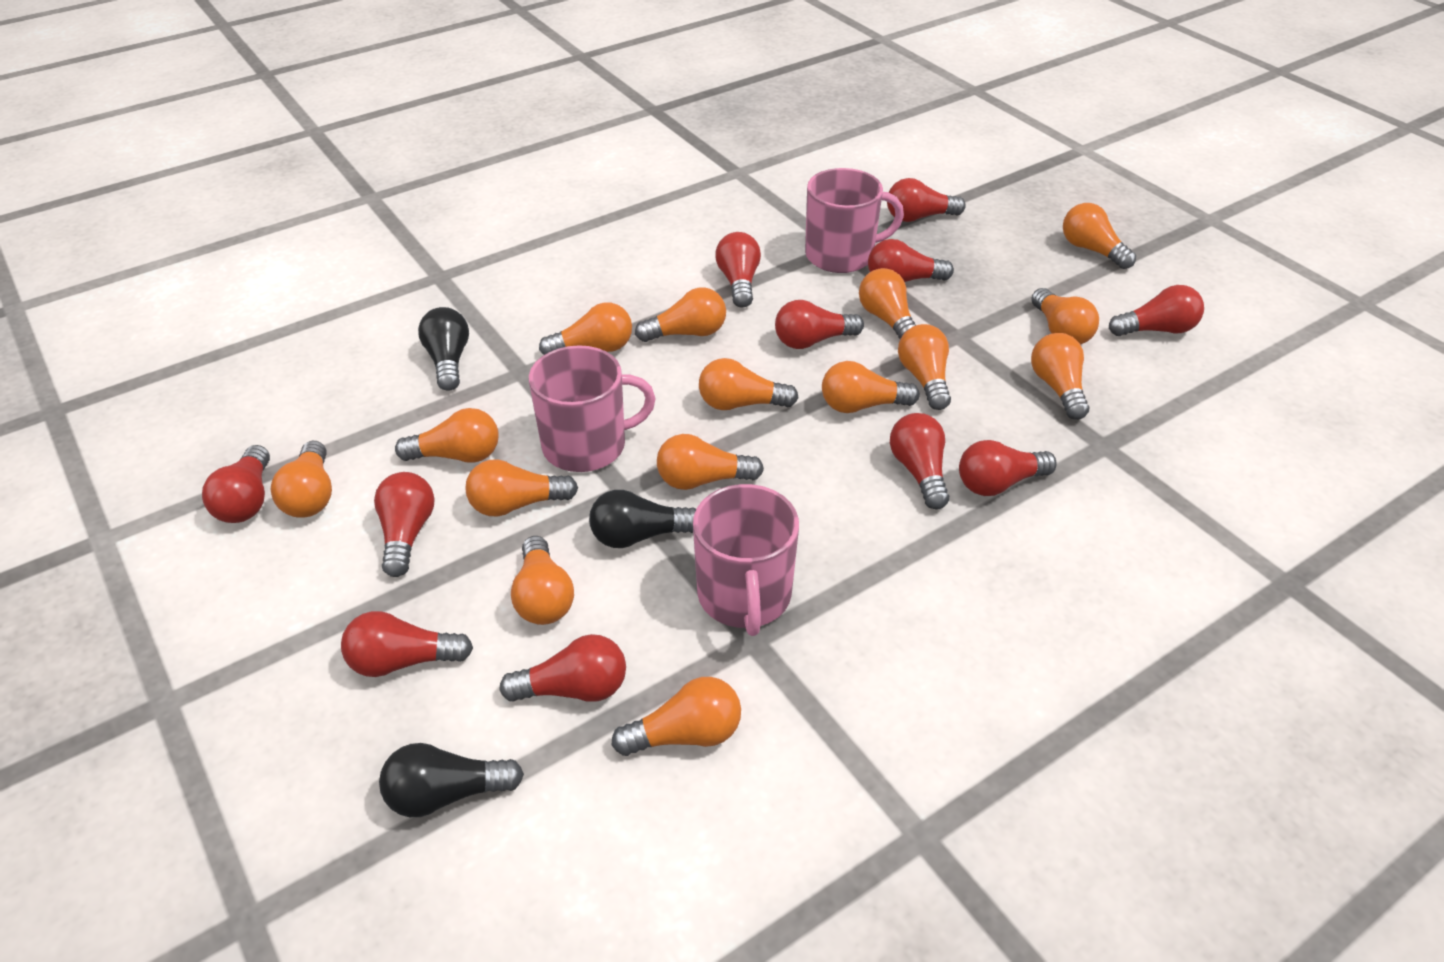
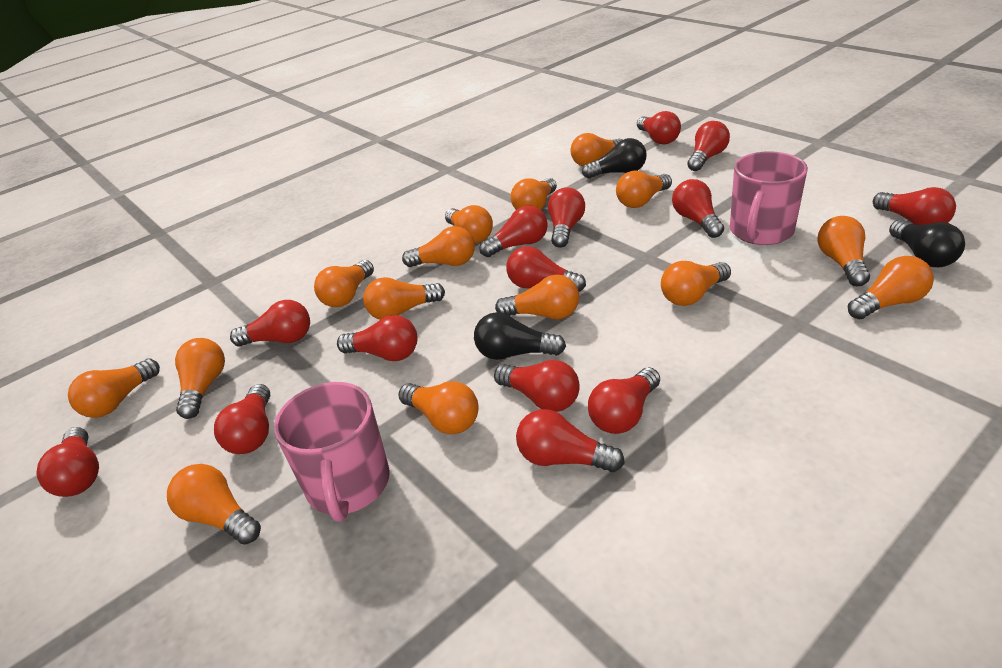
pink mug: 3 -> 2
red light bulb: 11 -> 14

